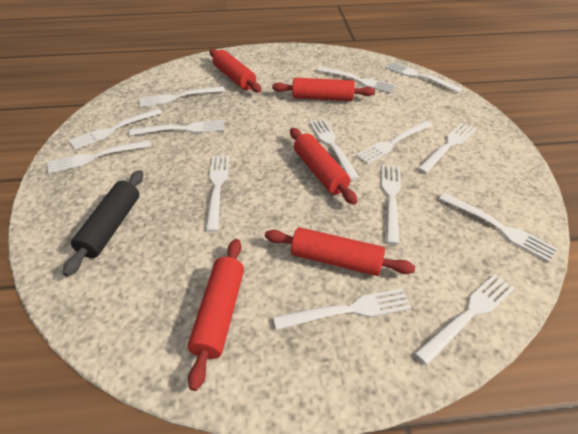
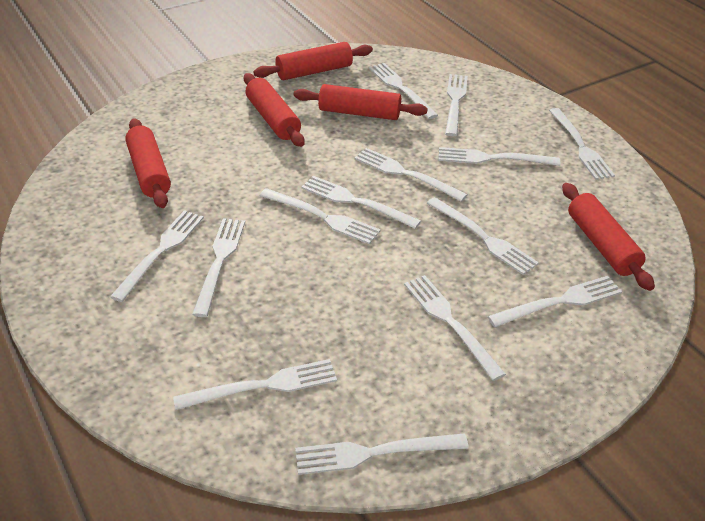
black rolling pin: 1 -> 0

